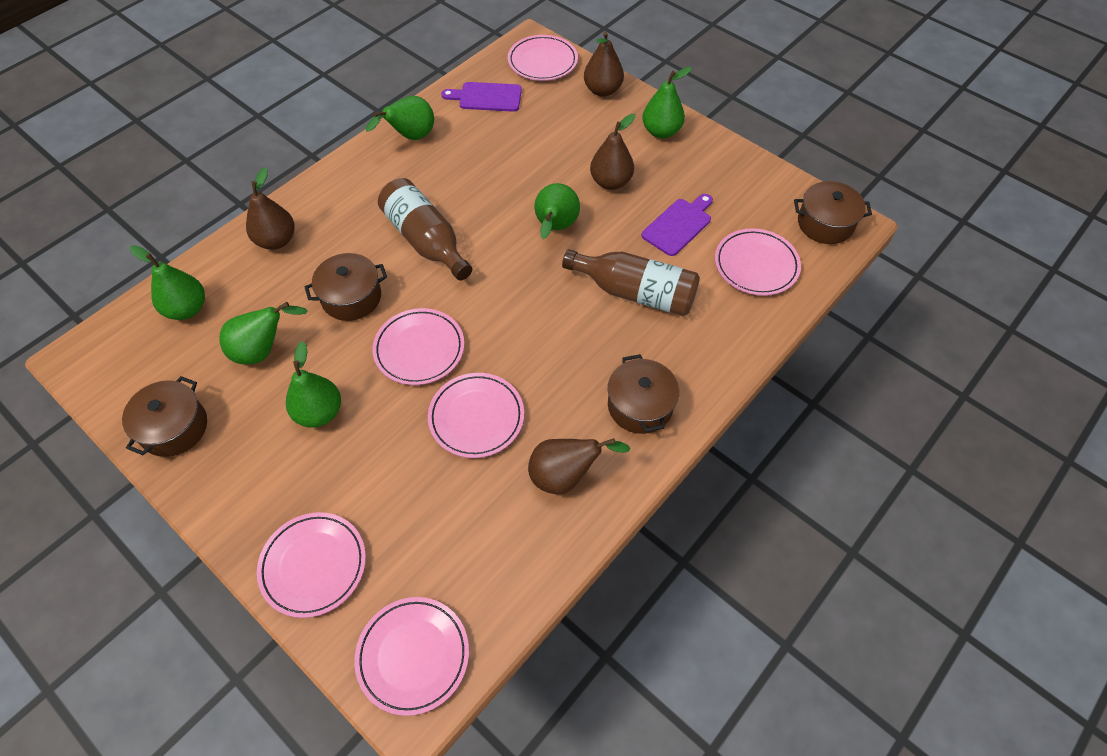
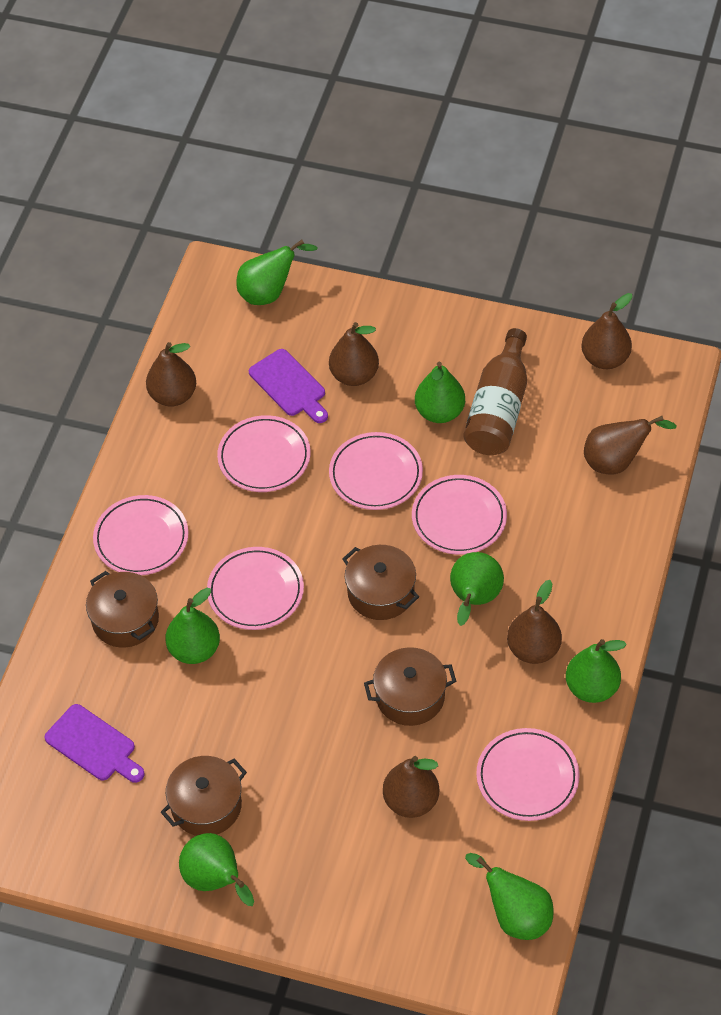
brown bottle: 2 -> 1
brown pear: 4 -> 6
green pear: 6 -> 7

